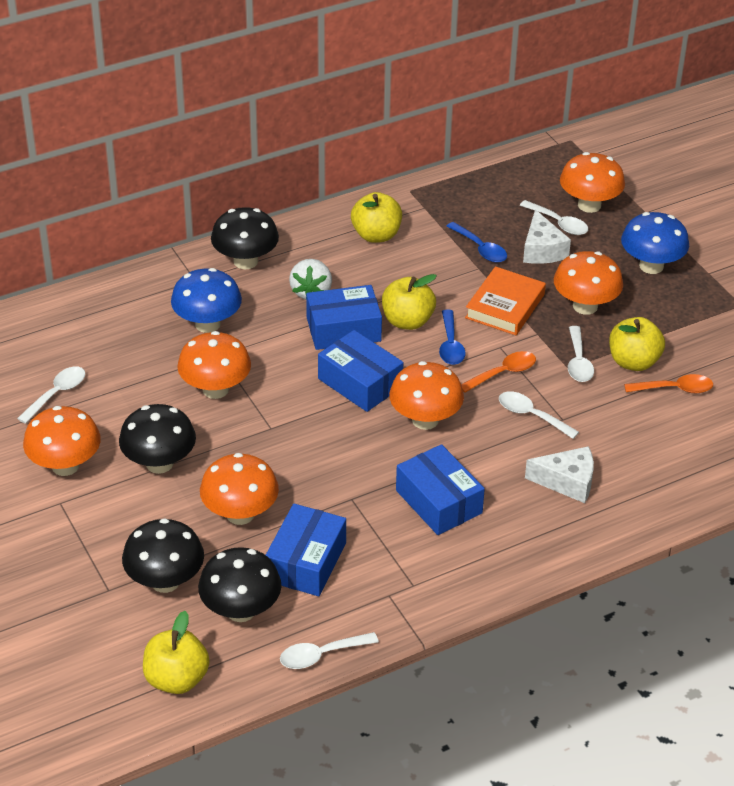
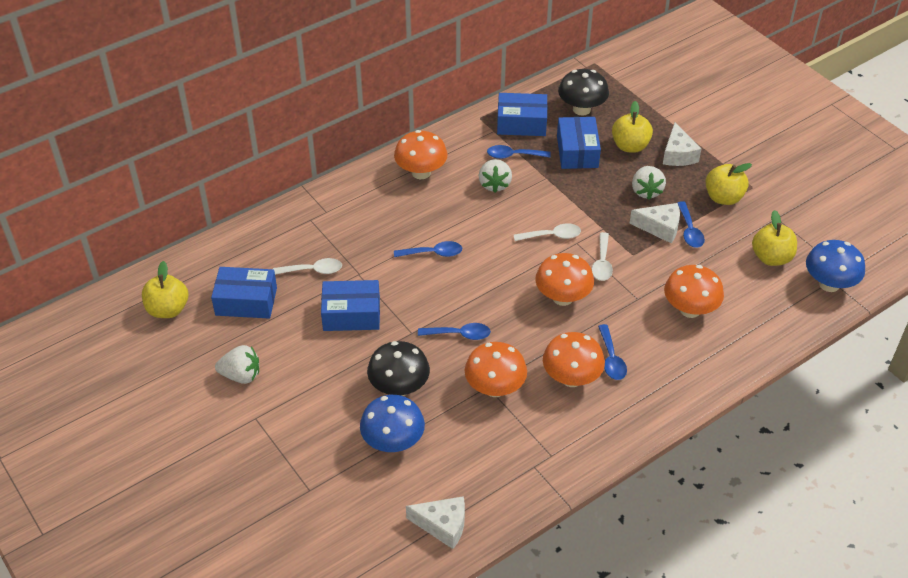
black mushroom: 4 -> 2
blue spoon: 2 -> 5
orange book: 1 -> 0
orange mushroom: 6 -> 5
orange spoon: 2 -> 0
white cheese: 2 -> 3
white spoon: 5 -> 3
white strawberry: 1 -> 3

